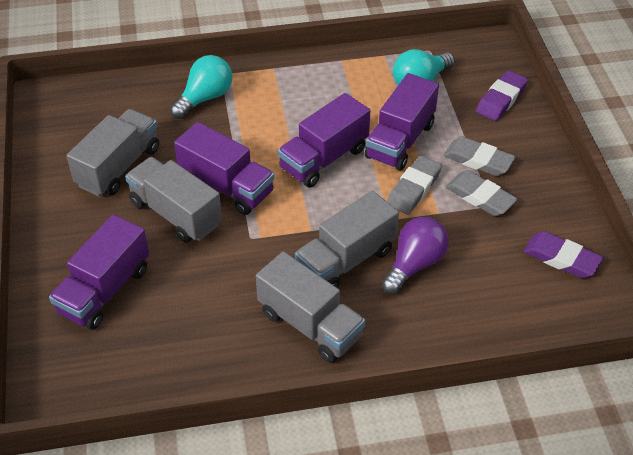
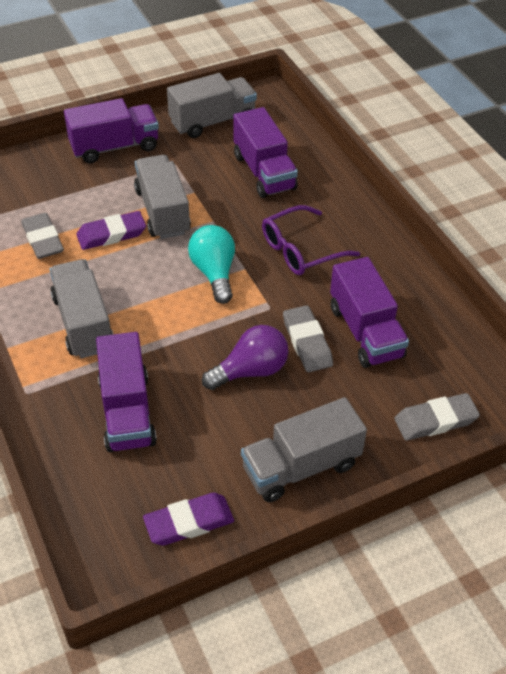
purple glasses: 0 -> 1
turquoise light bulb: 2 -> 1

